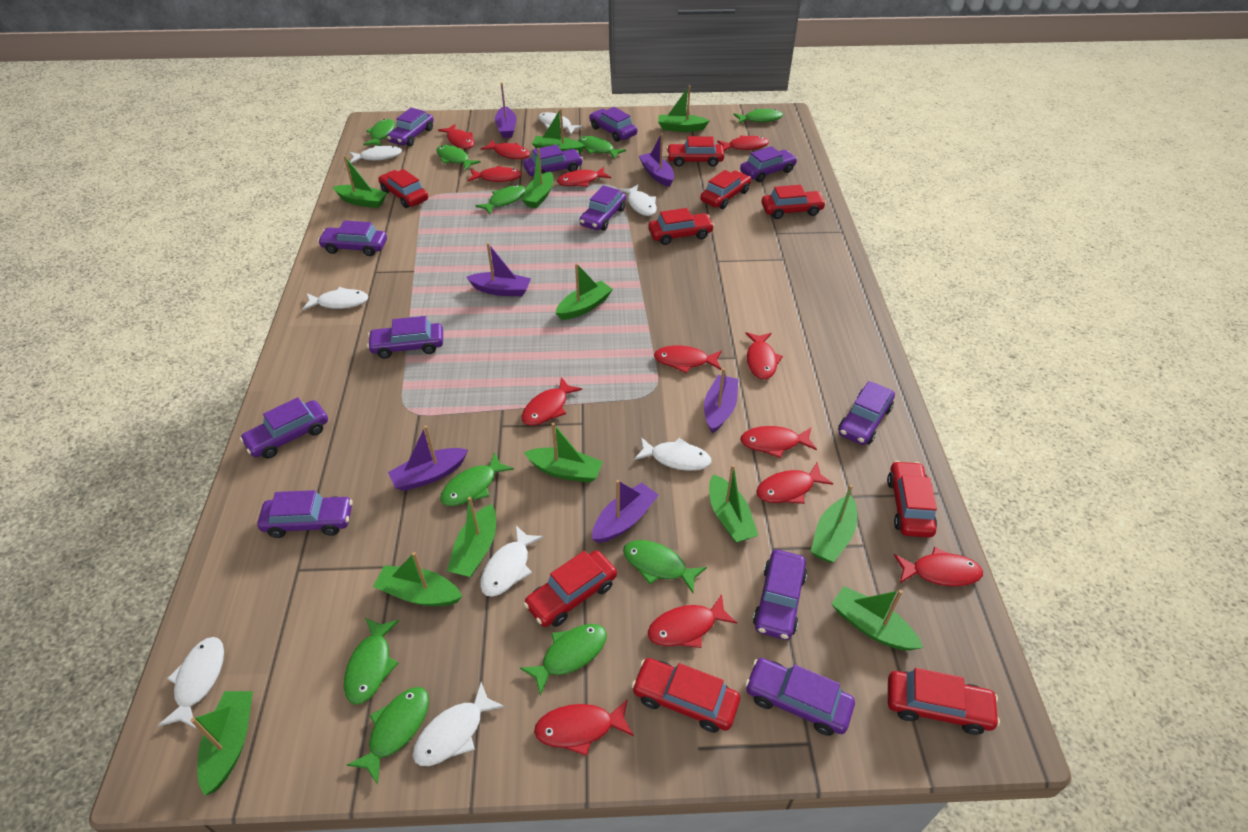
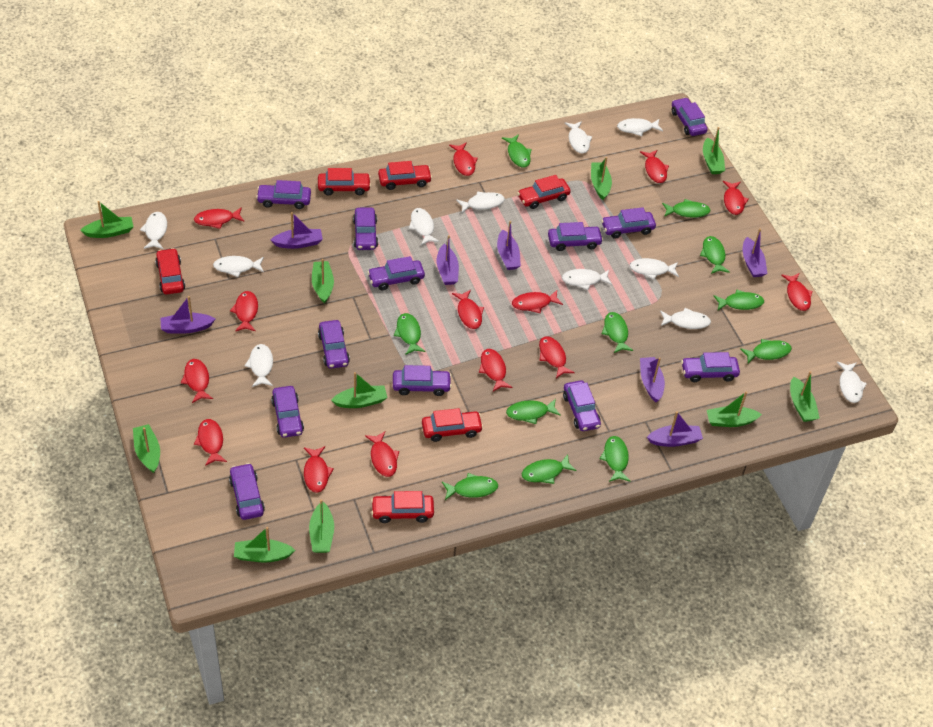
green boat: 12 -> 10
green fish: 10 -> 11
purple boat: 6 -> 7
red car: 9 -> 6
red fish: 13 -> 14
white fish: 8 -> 11

